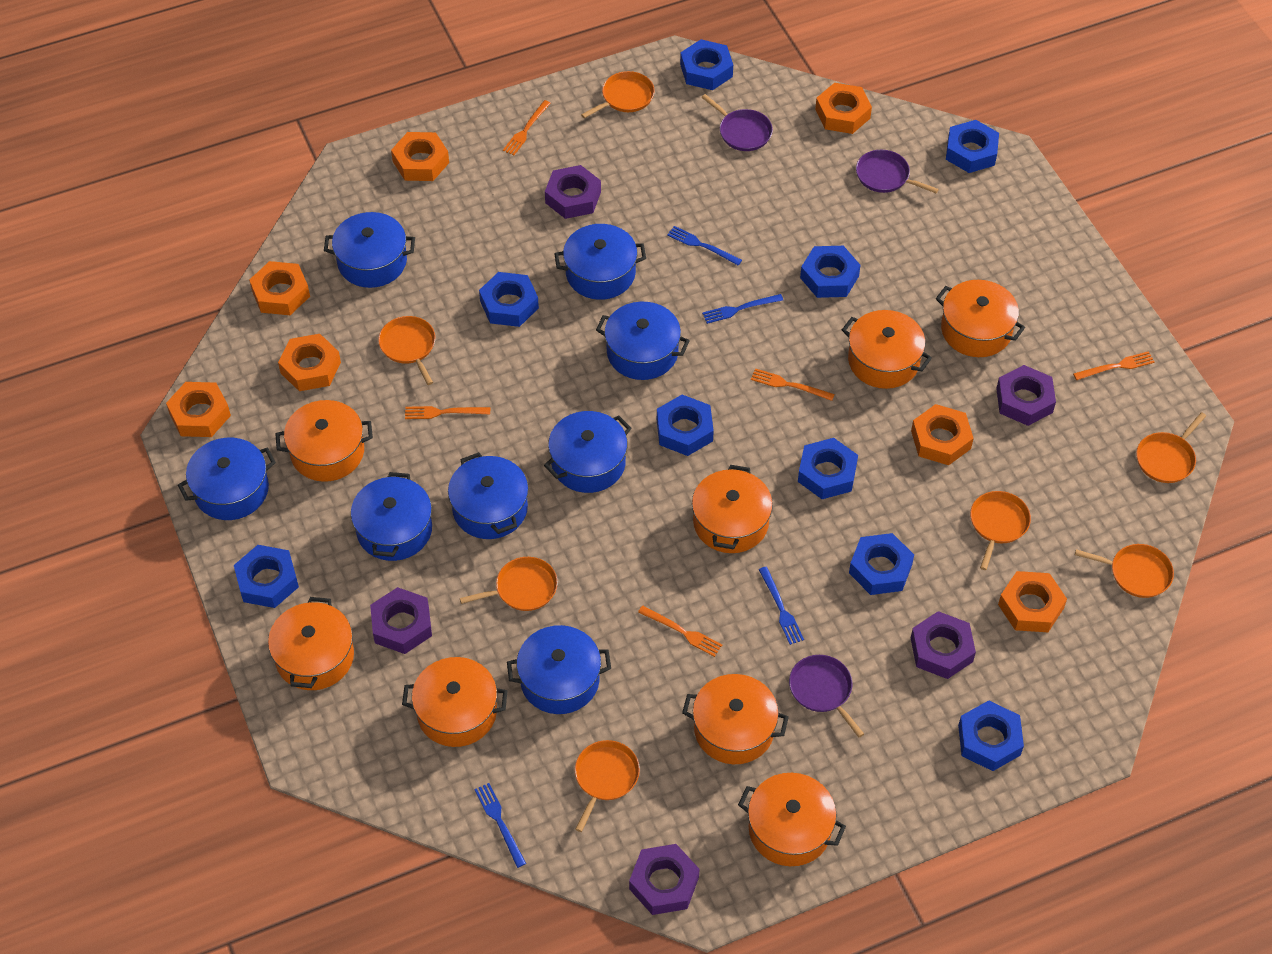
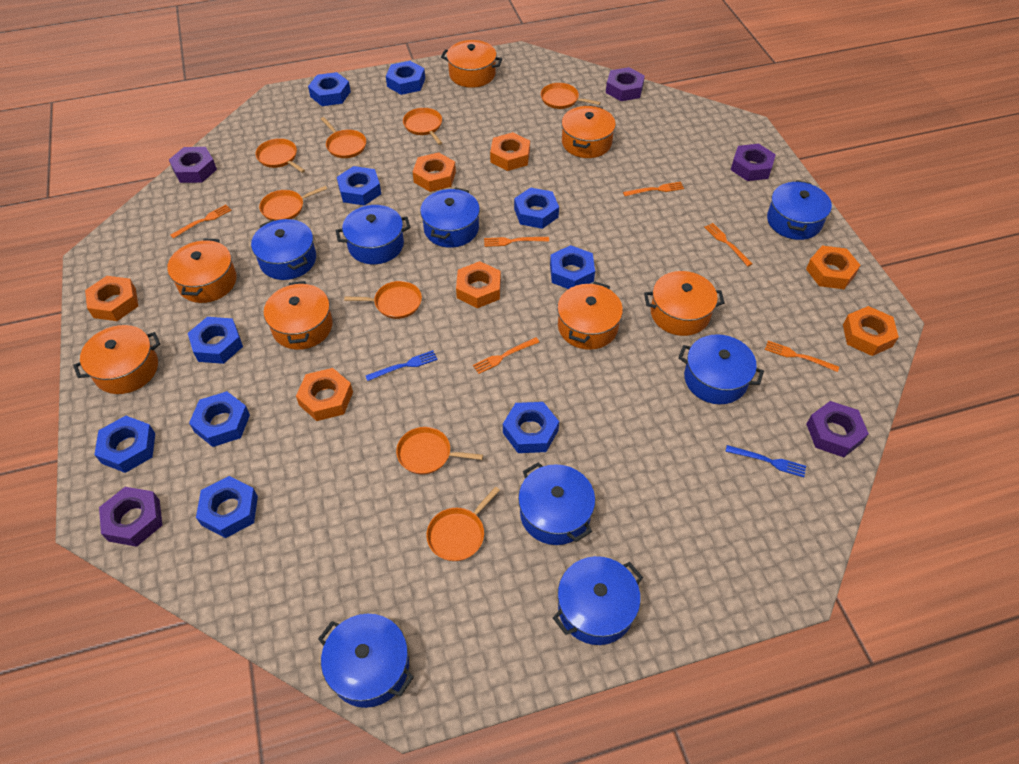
blue fork: 4 -> 2
blue nut: 9 -> 10
orange fork: 5 -> 6
orange pan: 7 -> 8
orange pot: 8 -> 7
purple pan: 3 -> 0

